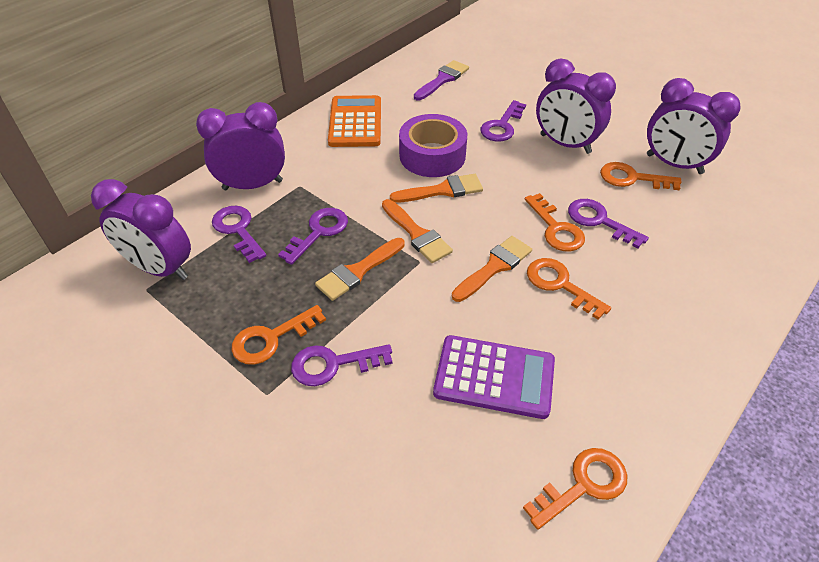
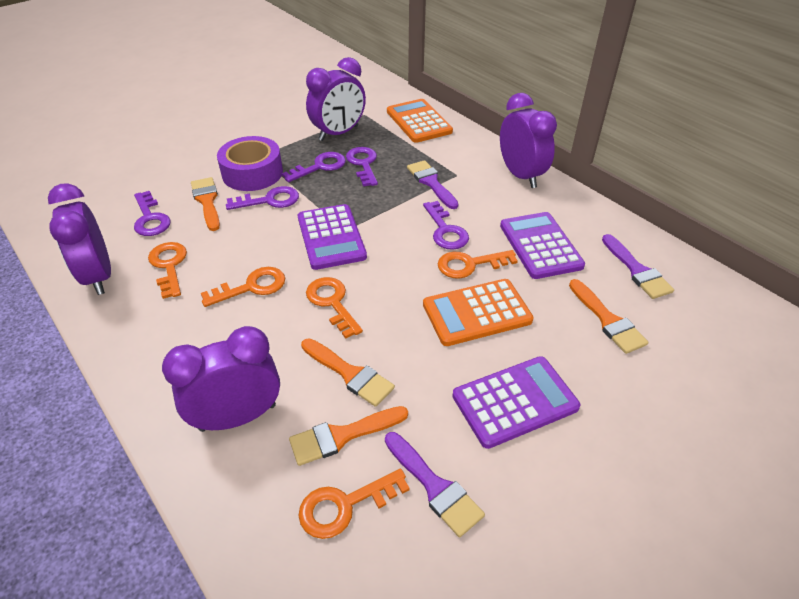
orange calculator: 1 -> 2
purple brush: 1 -> 3
purple calculator: 1 -> 3

